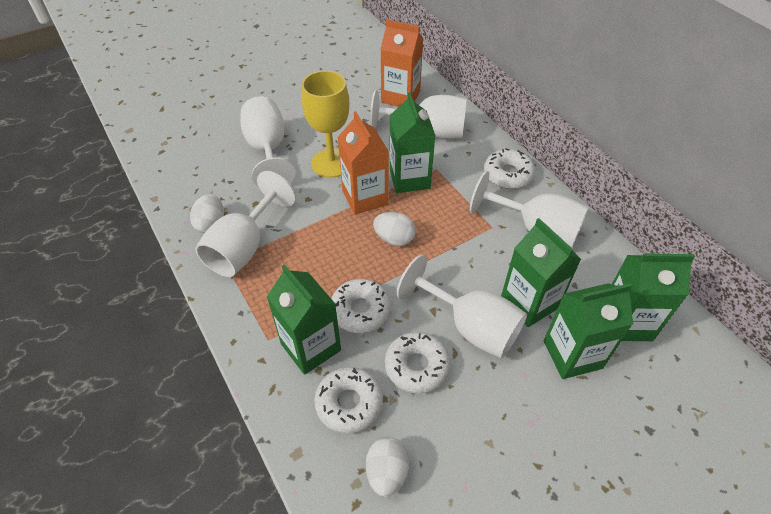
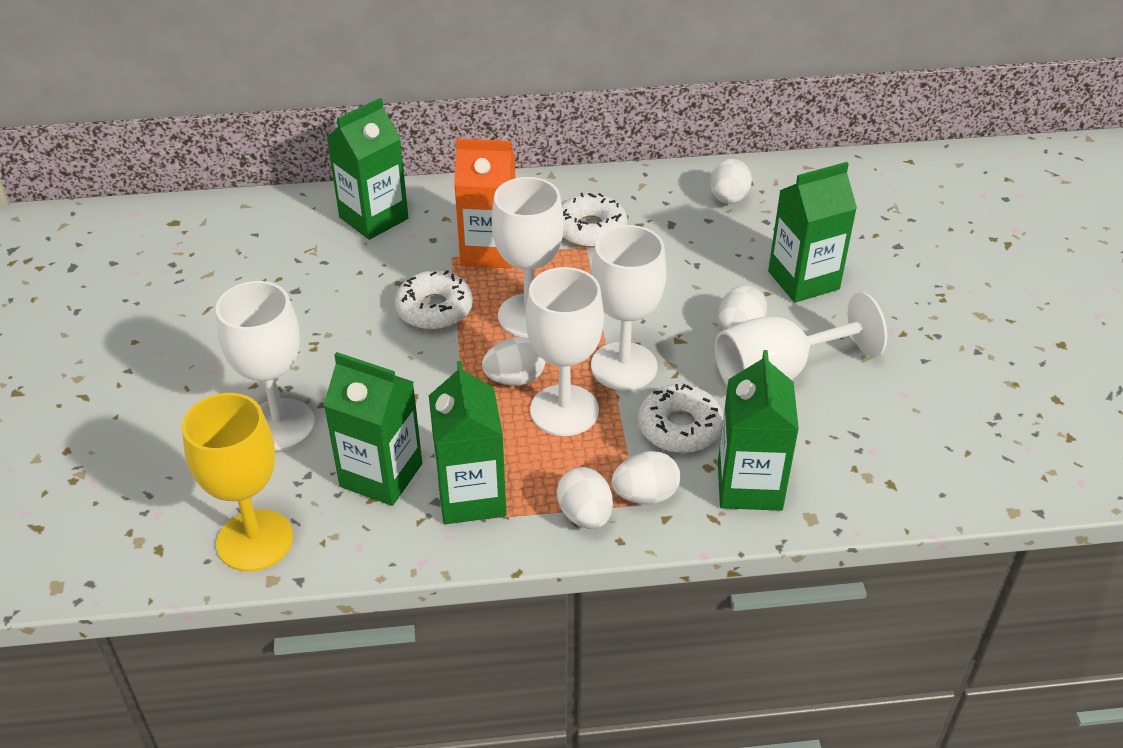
orange carton: 2 -> 1
white donut: 4 -> 3
white egg: 3 -> 5

